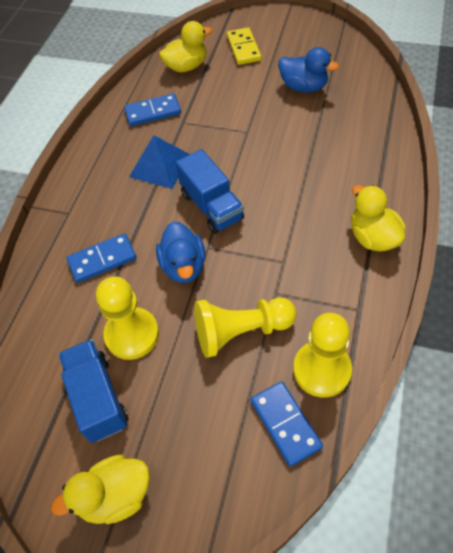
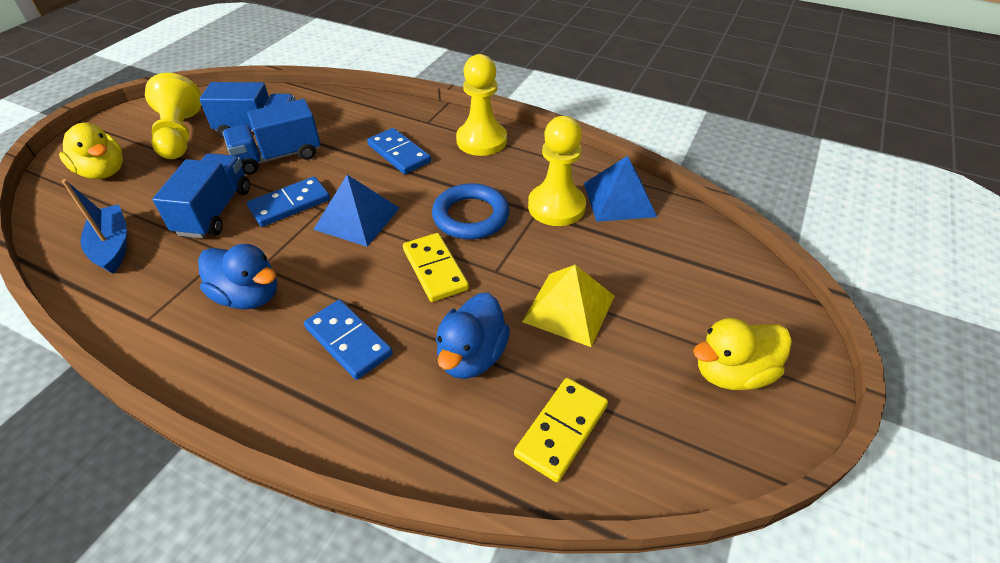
blue boat: 0 -> 1
blue pyramid: 1 -> 2
blue ring: 0 -> 1
blue truck: 2 -> 3
yellow domino: 1 -> 2
yellow duck: 3 -> 2
yellow pyramid: 0 -> 1

